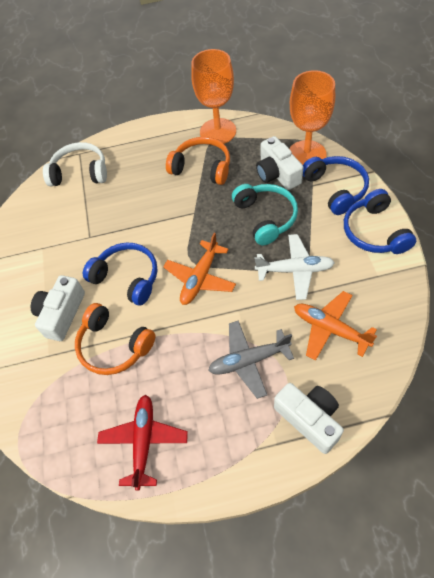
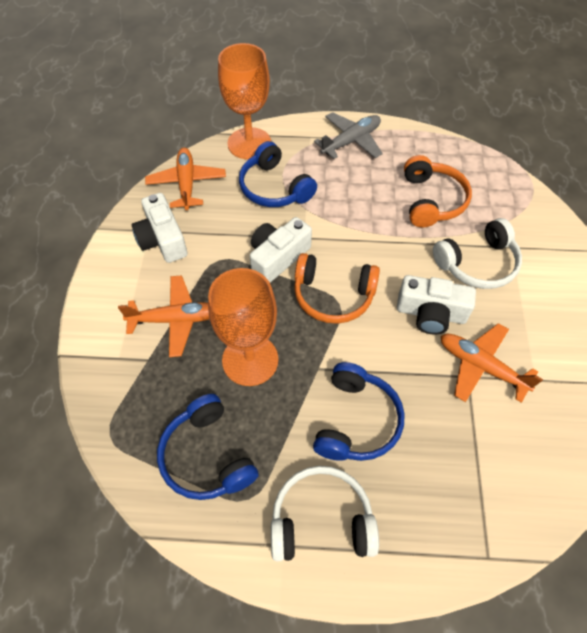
orange plane: 2 -> 3
red plane: 1 -> 0
turquoise headphones: 1 -> 0
white headphones: 1 -> 2
white plane: 1 -> 0

